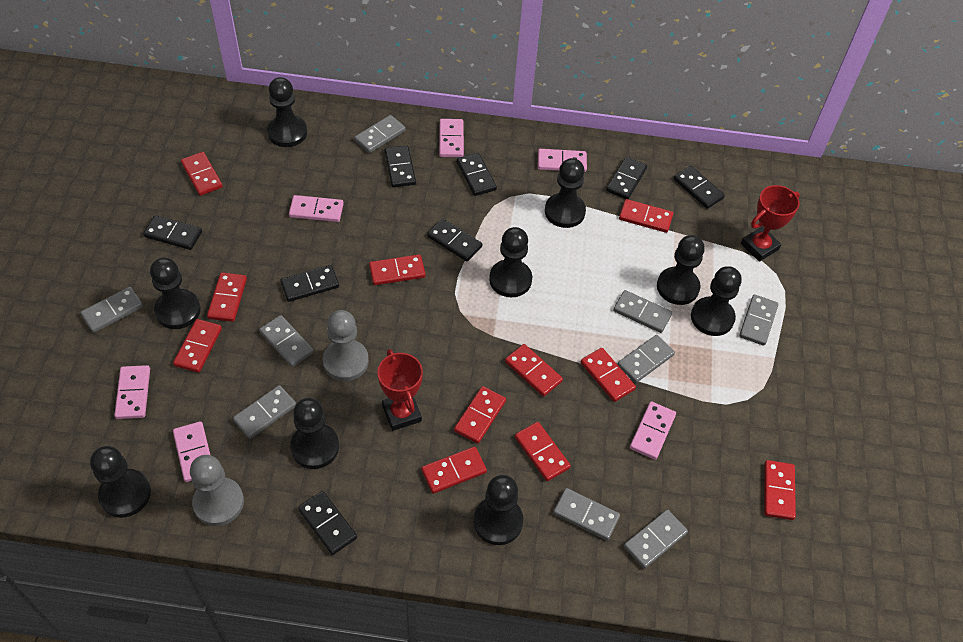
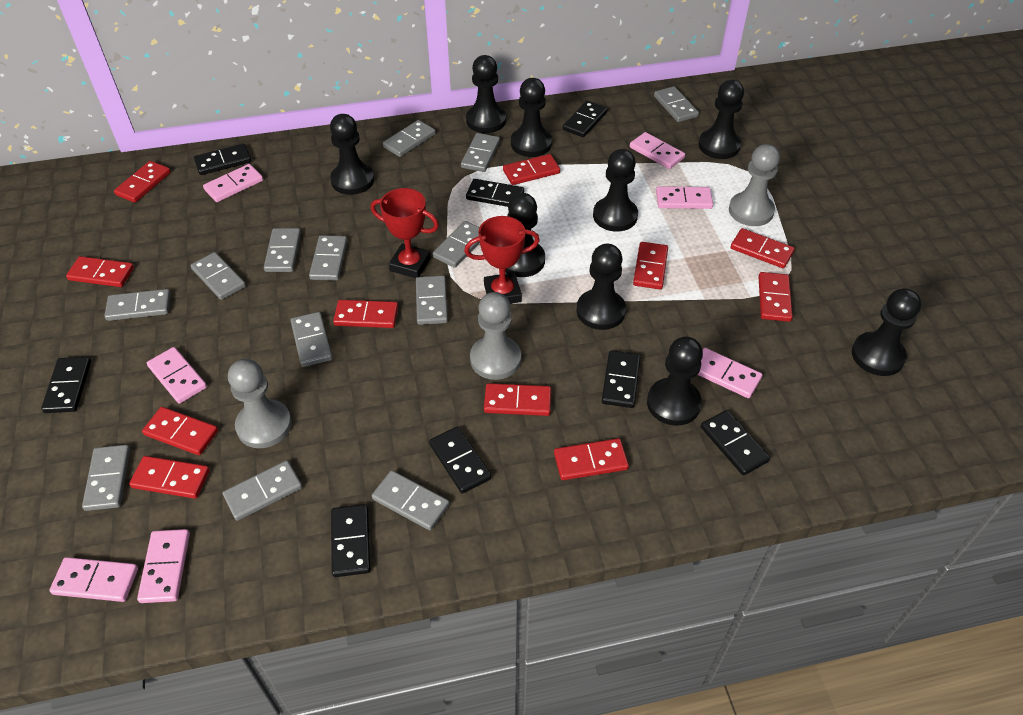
grey domino: 9 -> 13
grey pawn: 2 -> 3
pink domino: 6 -> 7

